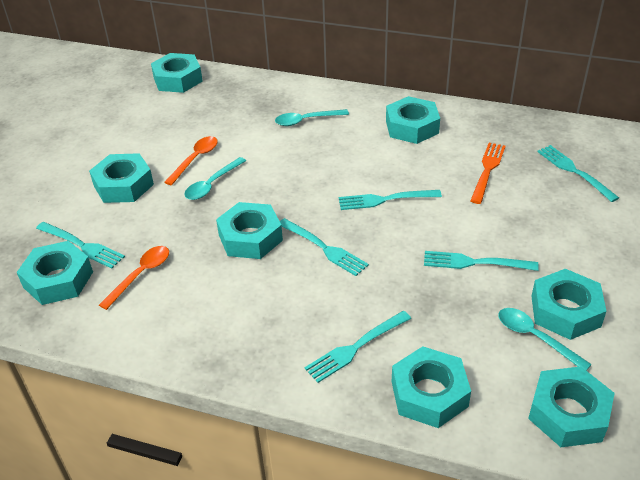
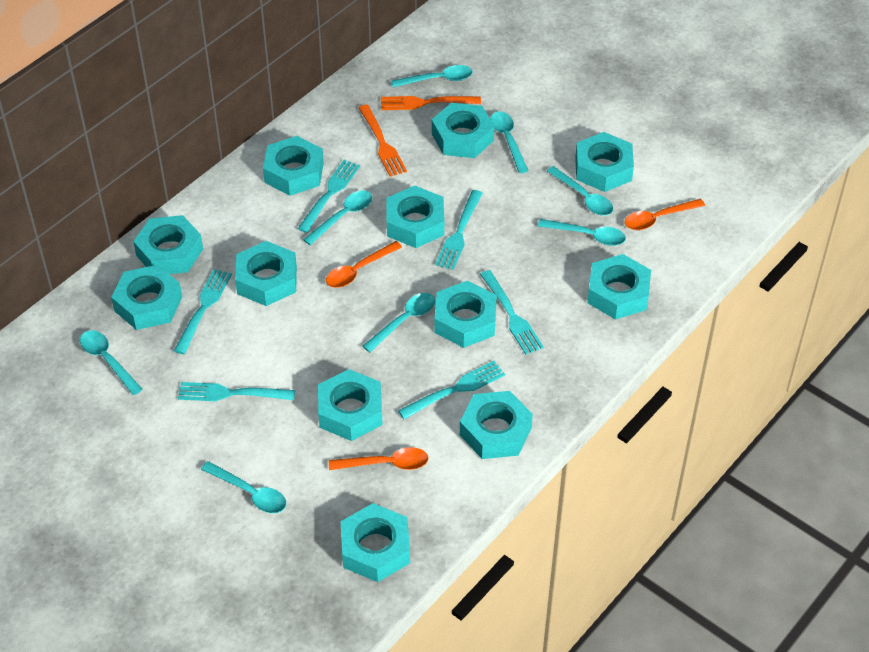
orange fork: 1 -> 2
orange spoon: 2 -> 3
turquoise nut: 8 -> 12
turquoise spoon: 3 -> 8

